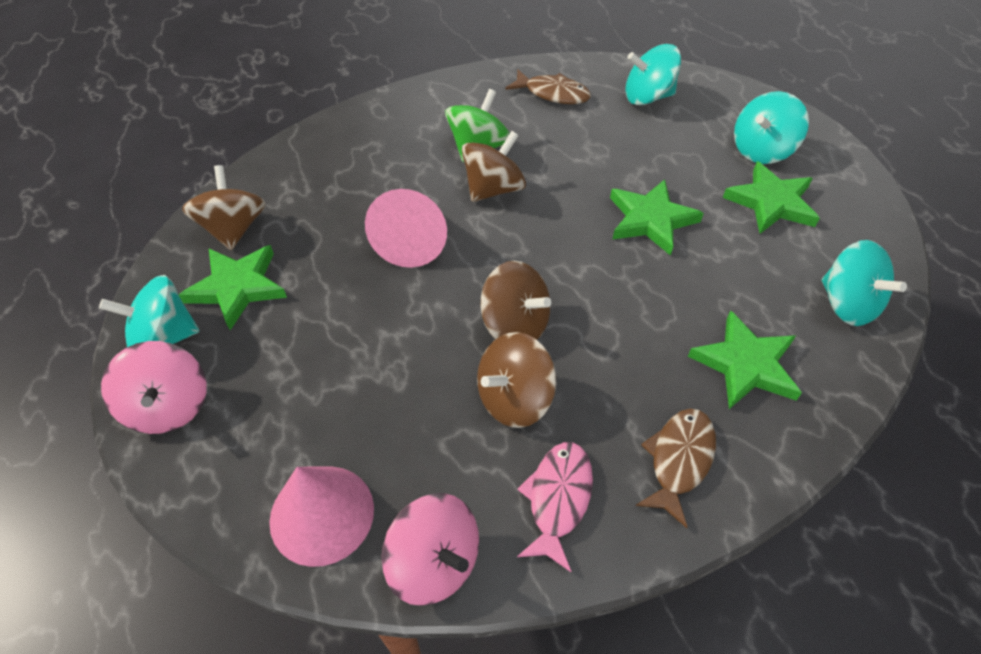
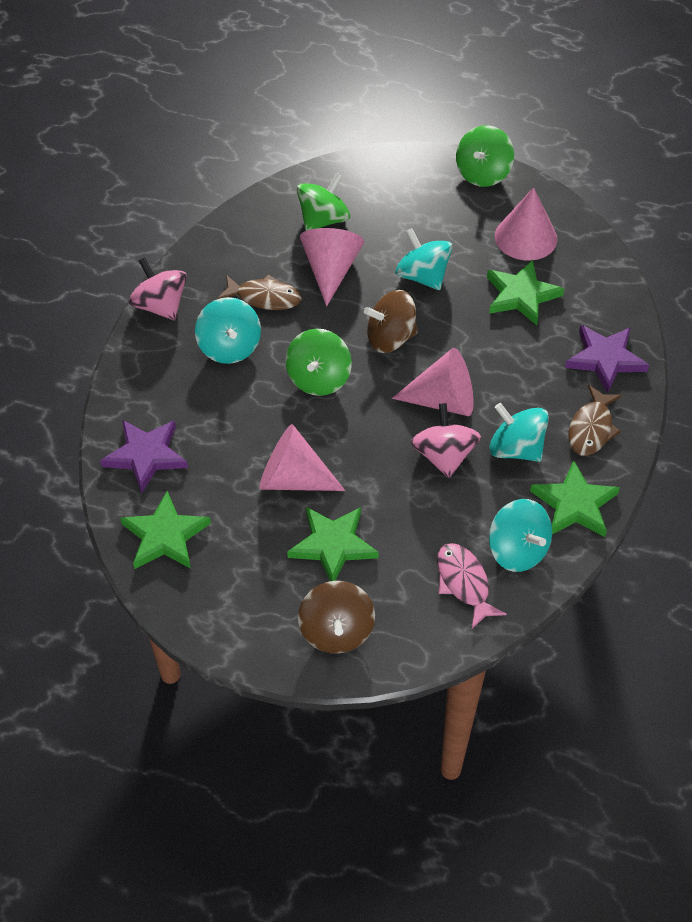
brown spinning top: 4 -> 2
green spinning top: 1 -> 3
pink cone: 2 -> 4
purple star: 0 -> 2

